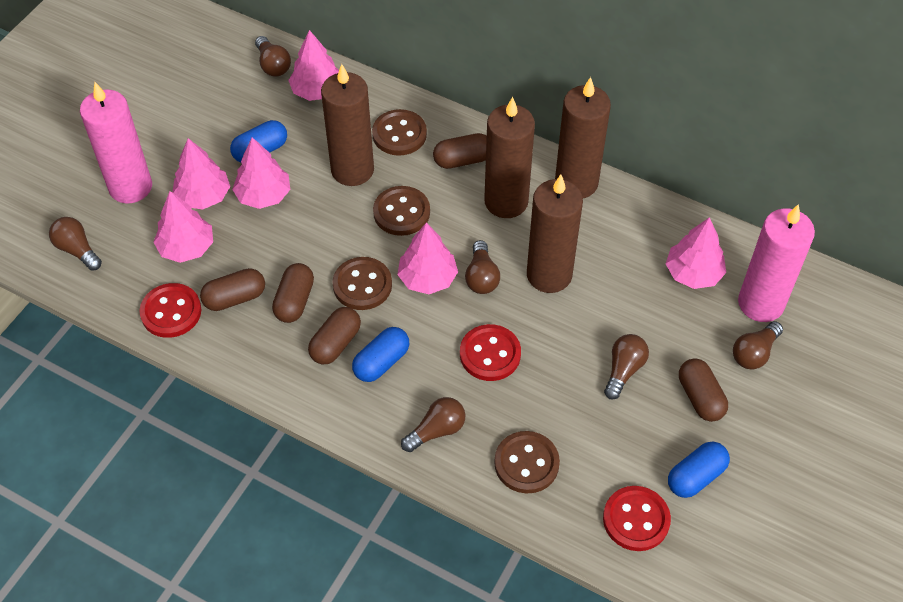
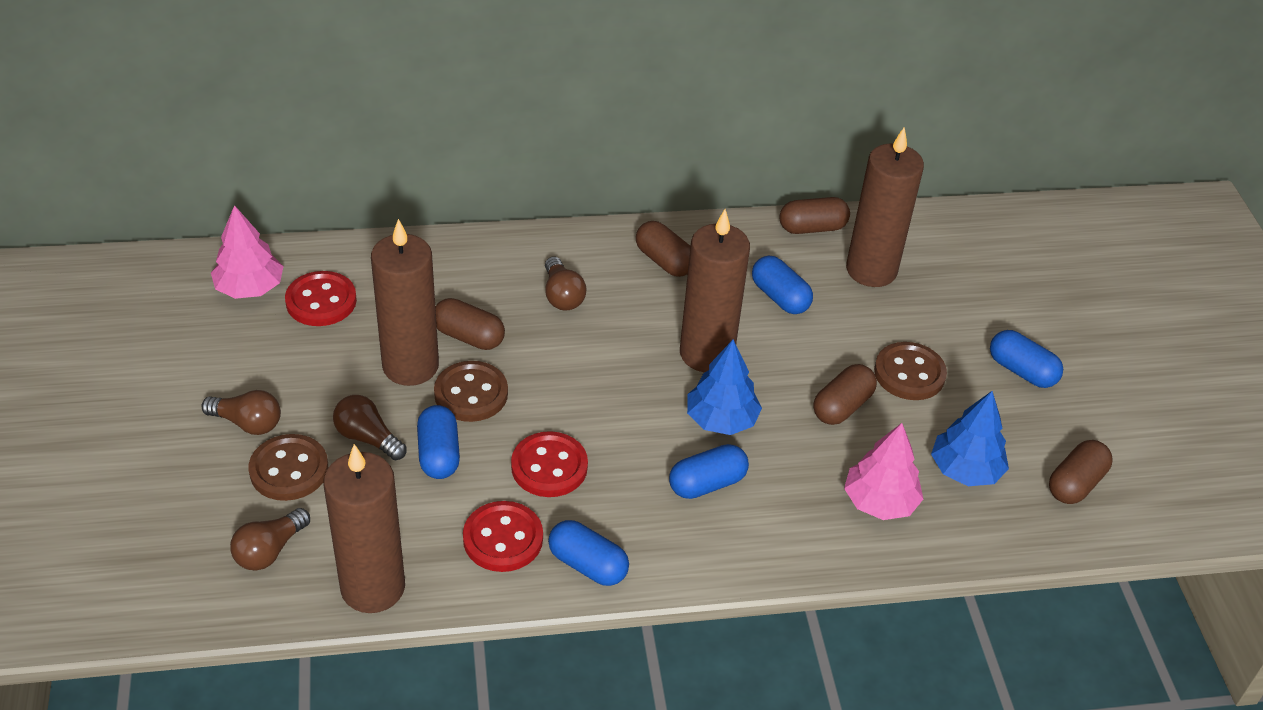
blue capsule: 3 -> 5
blue tree: 0 -> 2
brown button: 4 -> 3
brown light bulb: 6 -> 4
pink candle: 2 -> 0
pink tree: 6 -> 2

